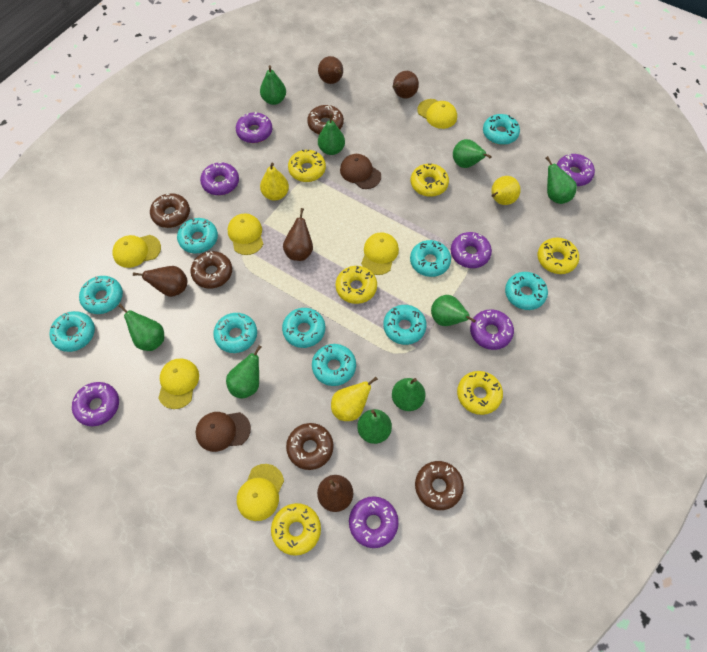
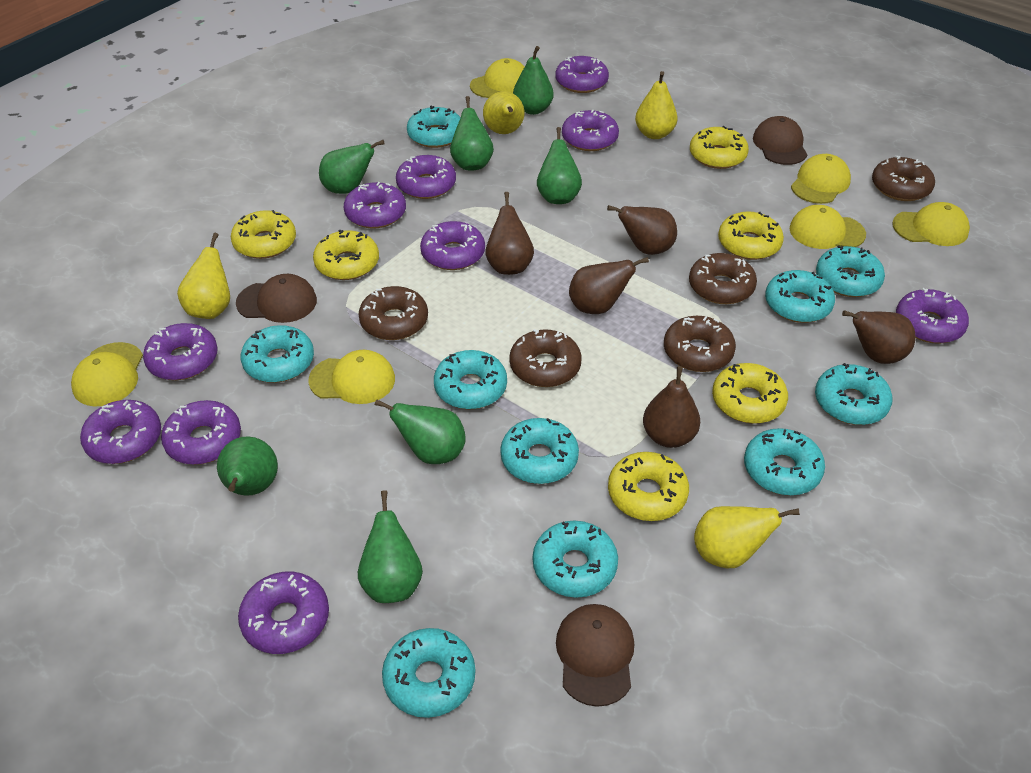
brown cap: 2 -> 3
green pear: 9 -> 7
purple donut: 7 -> 10
yellow pear: 3 -> 4

